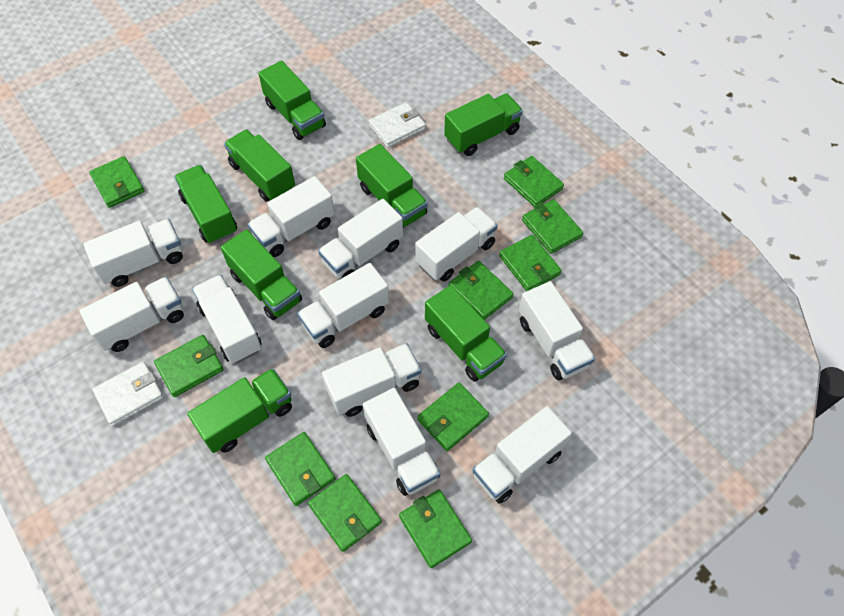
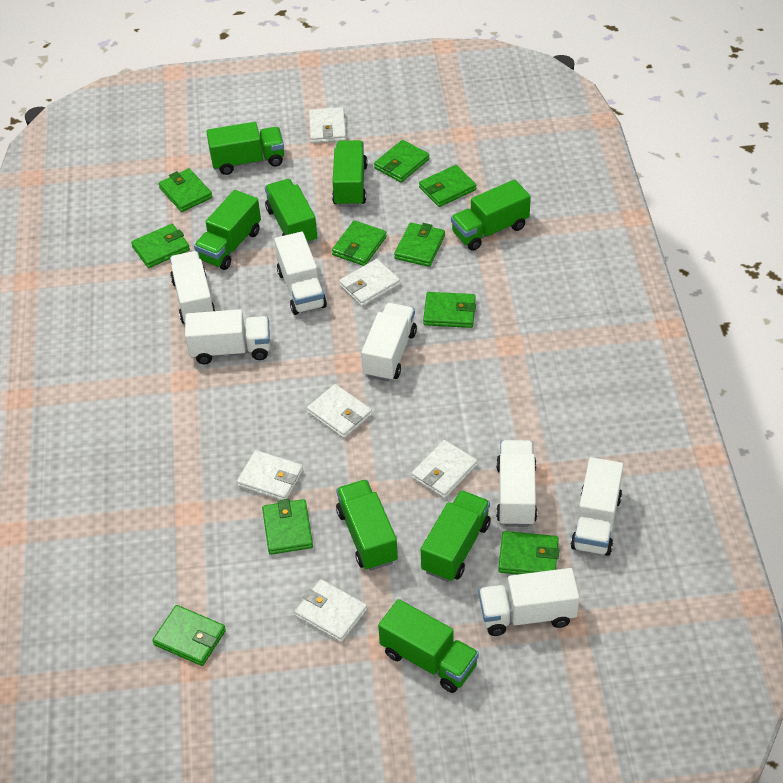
white truck: 11 -> 7
white wallet: 2 -> 6

